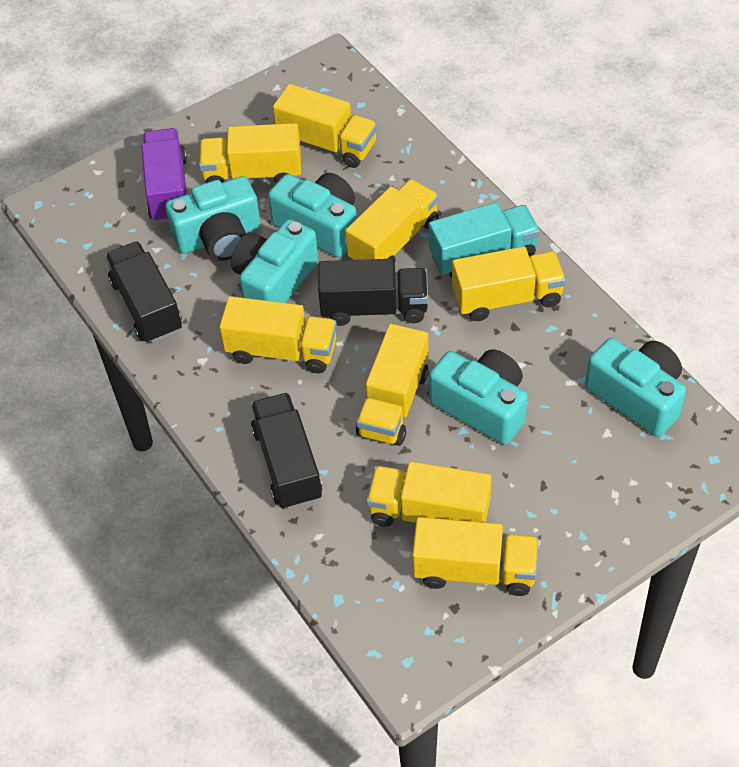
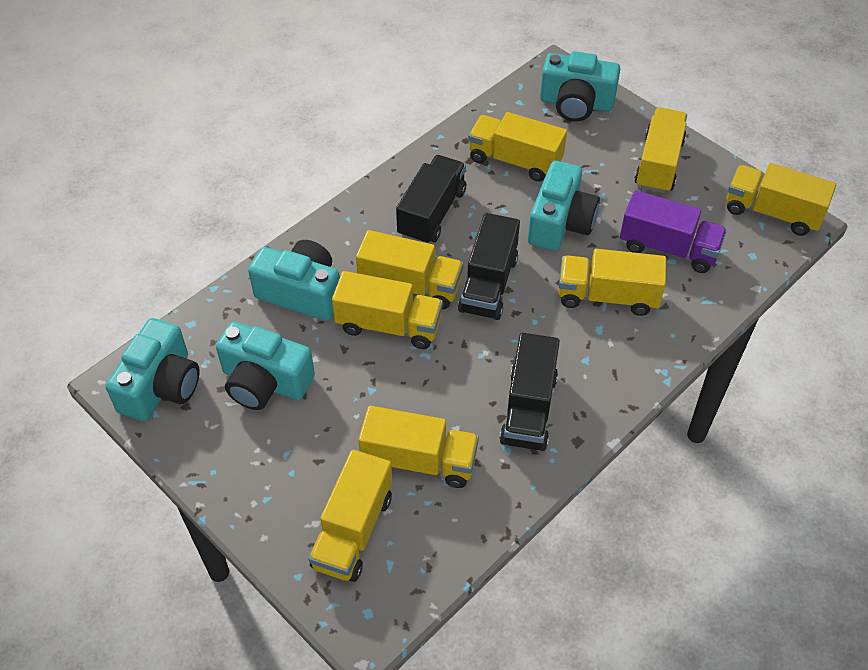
turquoise truck: 1 -> 0

